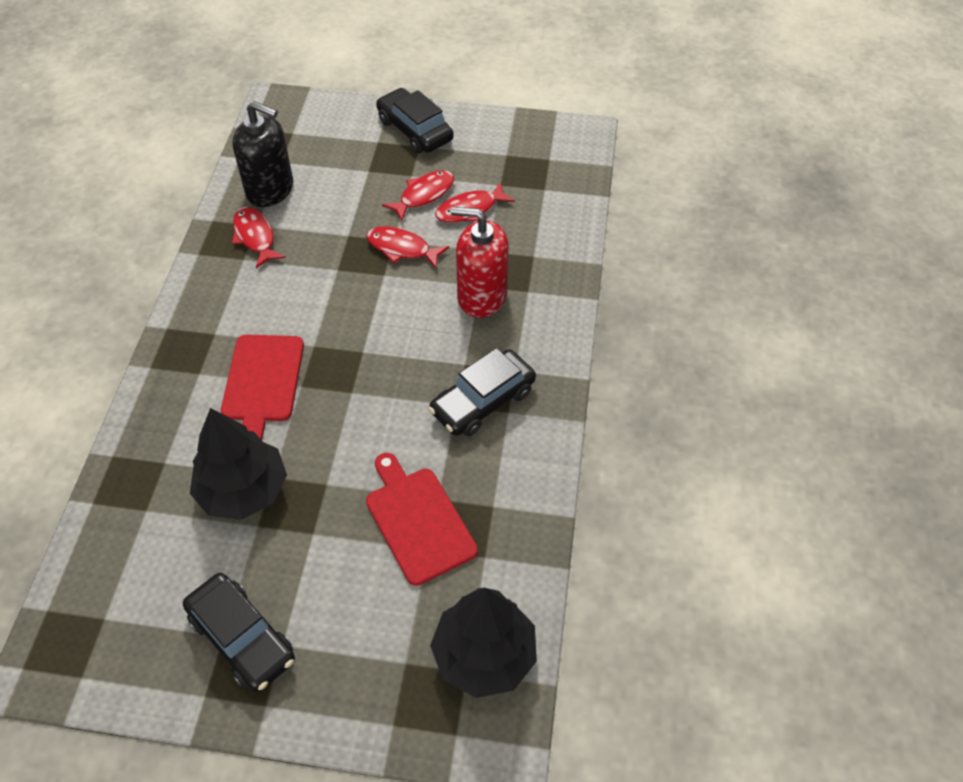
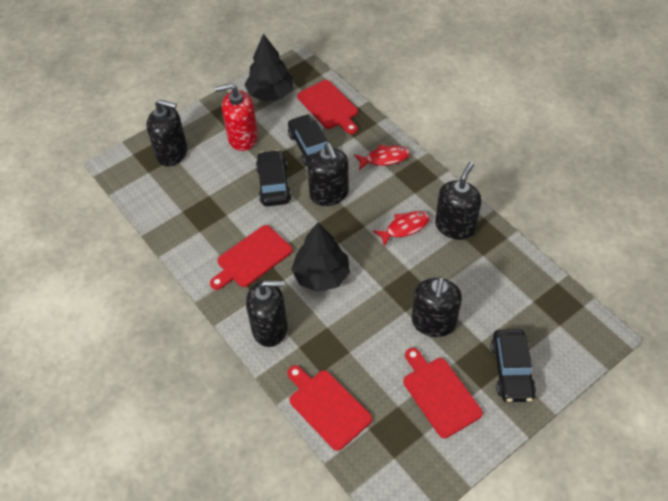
black soap dispenser: 1 -> 5
red cutting board: 2 -> 4
red fish: 4 -> 2

